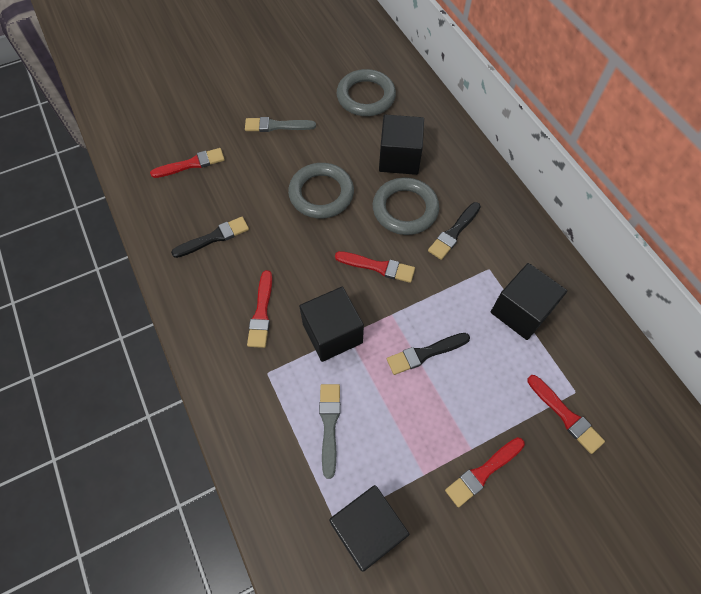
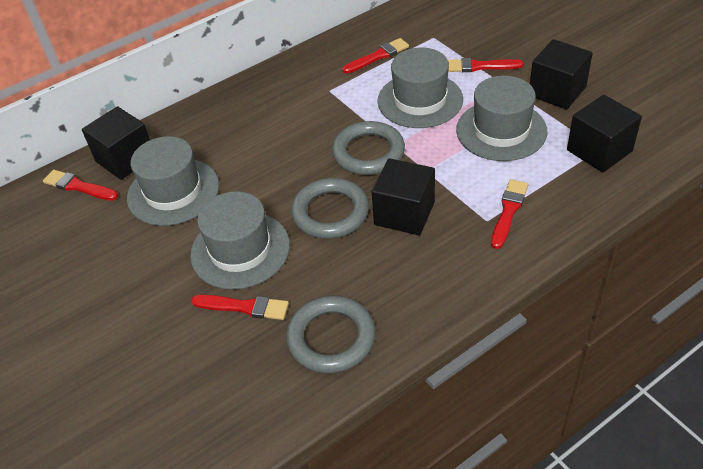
black brush: 3 -> 0
grey brush: 2 -> 0
grey hat: 0 -> 4

